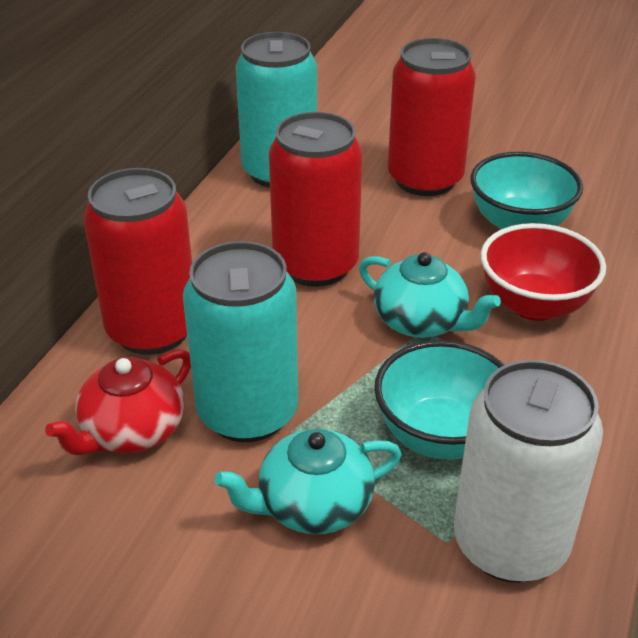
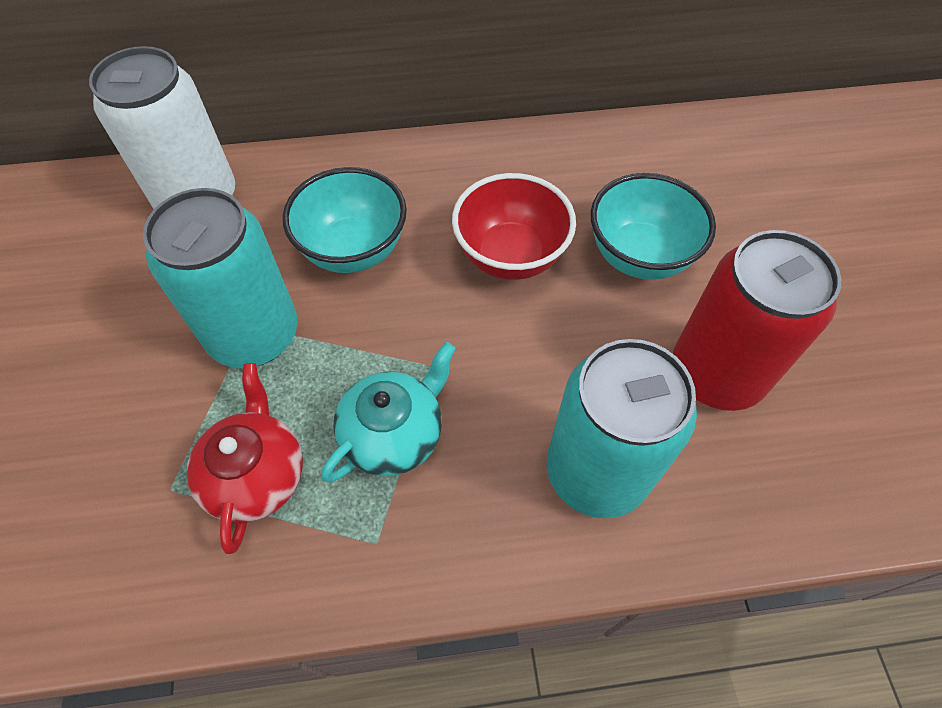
red can: 3 -> 1
turquoise teapot: 2 -> 1

